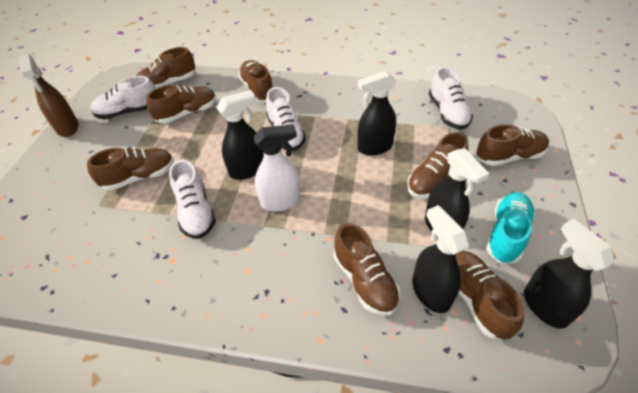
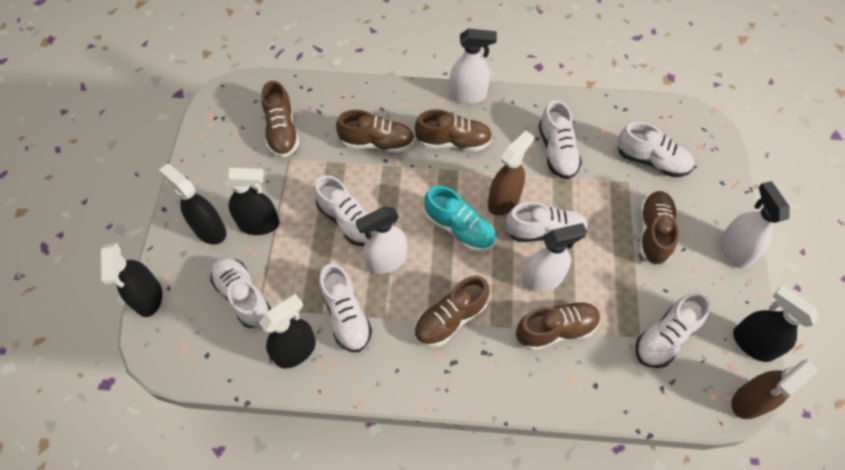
brown shoe: 8 -> 6
brown spray bottle: 1 -> 2
white shoe: 4 -> 7
white spray bottle: 1 -> 4

